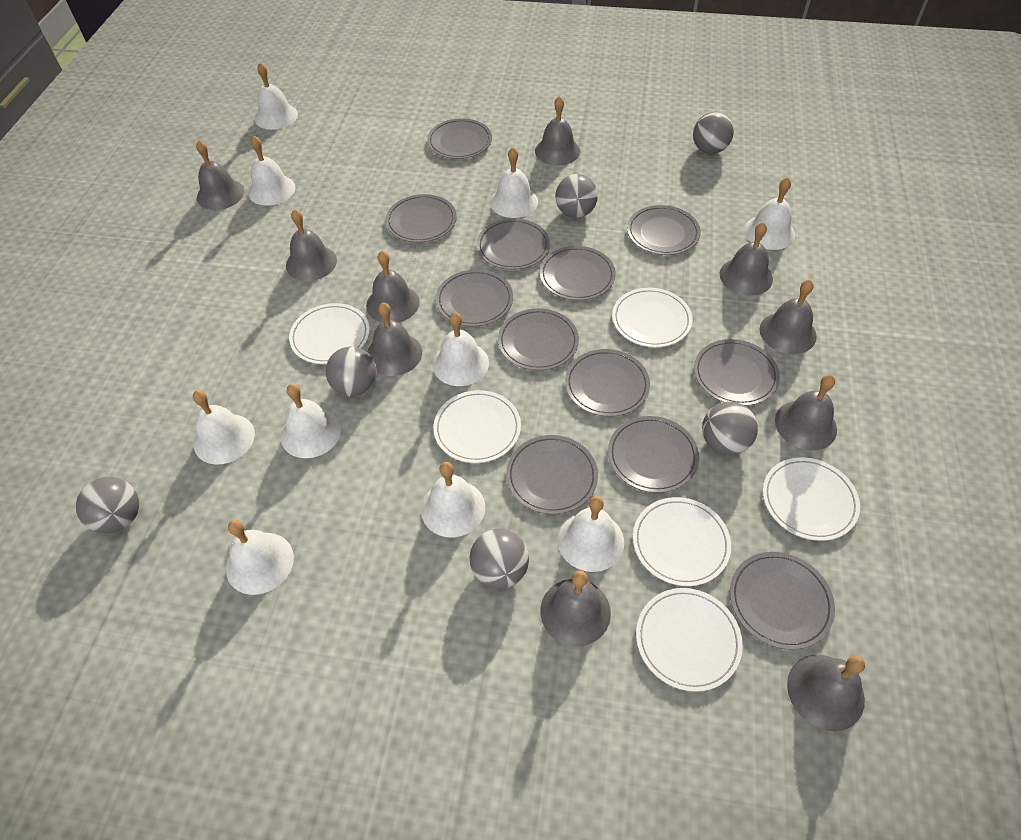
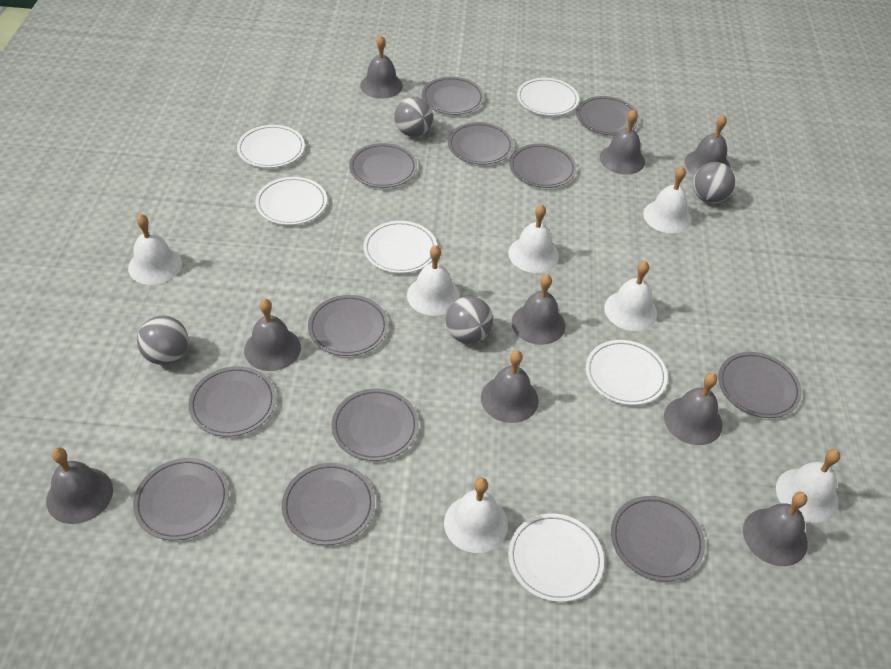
grey ball: 6 -> 4
grey bell: 10 -> 9
white bell: 10 -> 7

